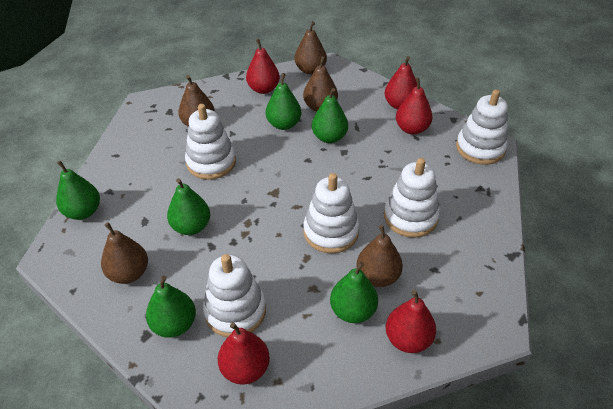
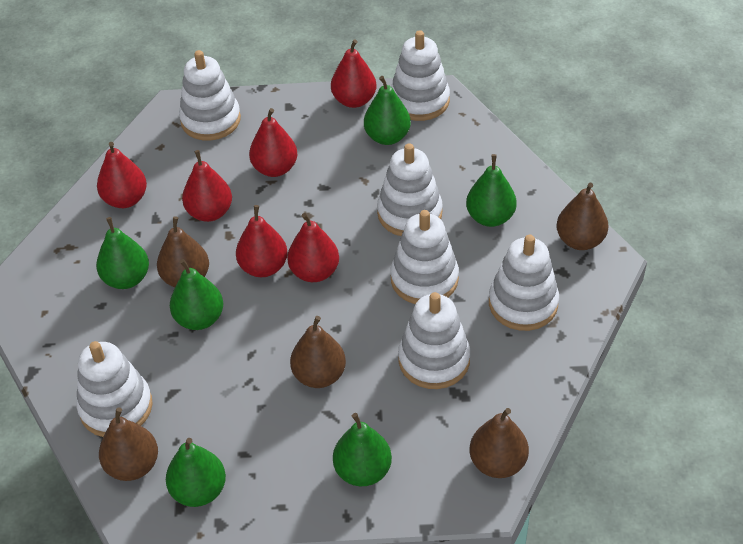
red pear: 5 -> 6
white stacking toy: 5 -> 7

